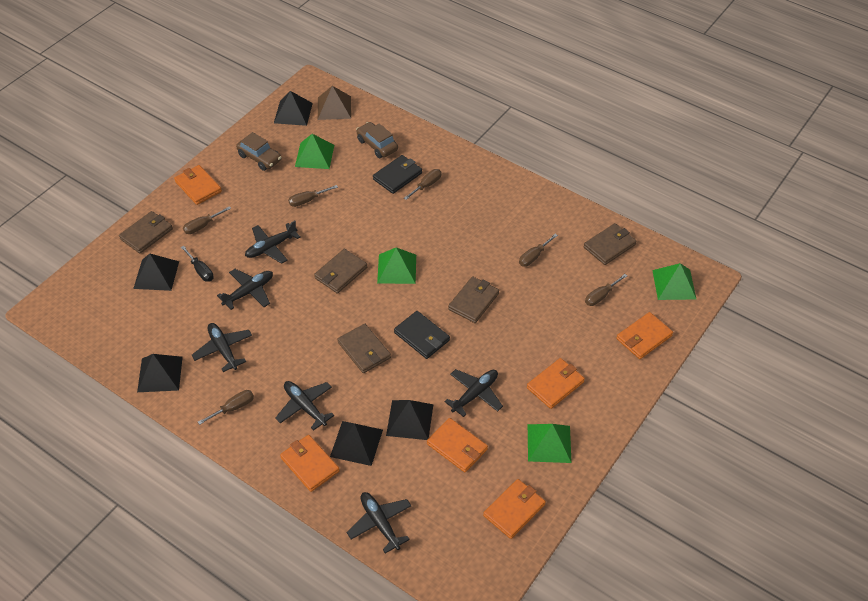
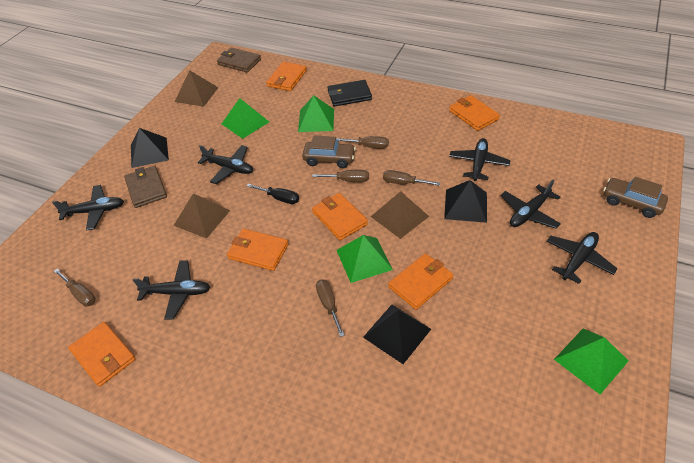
black pyramid: 5 -> 3
black wallet: 2 -> 1
brown pyramid: 1 -> 3
brown screwdriver: 6 -> 5
brown wallet: 5 -> 2

